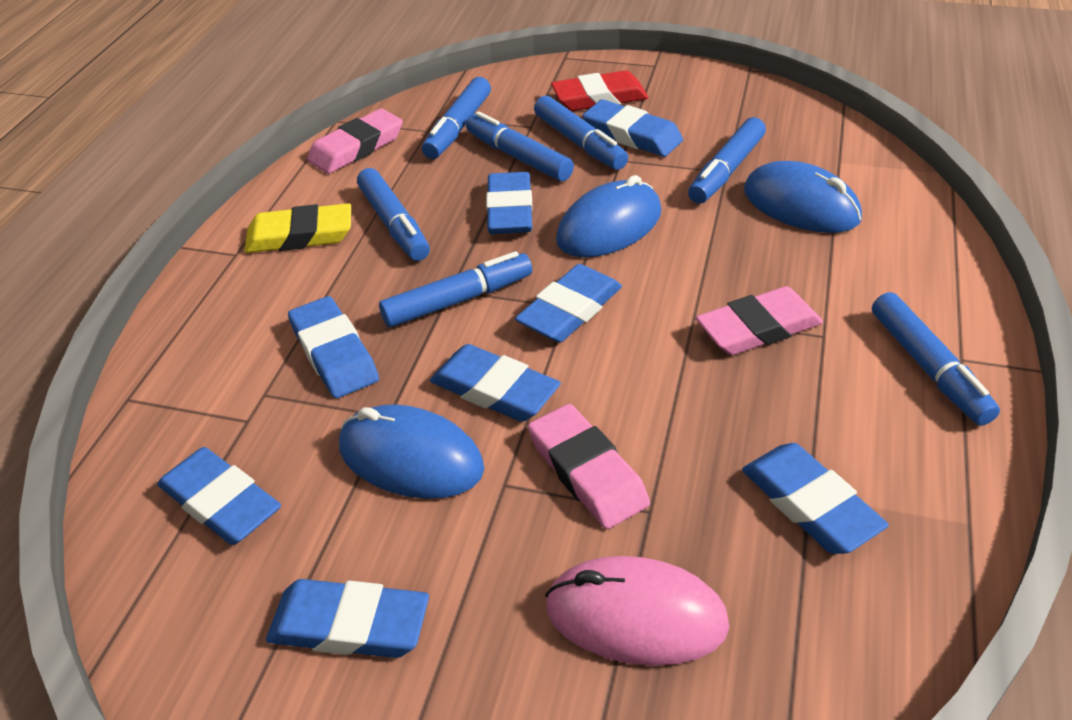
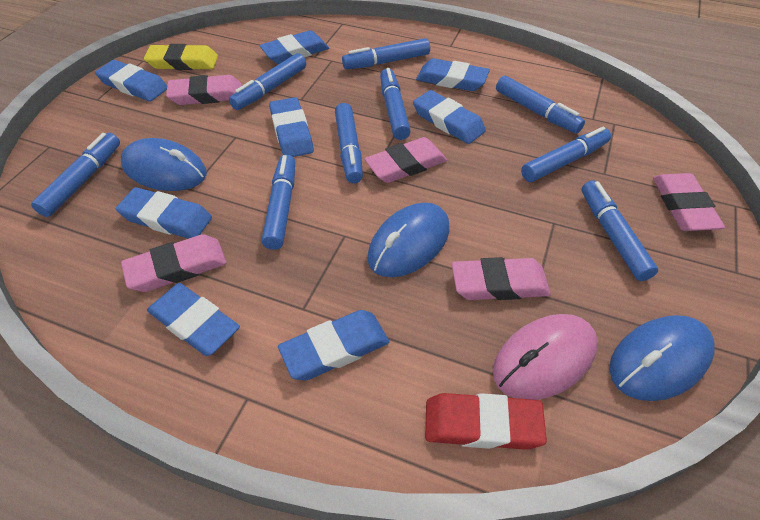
blue marker: 7 -> 9
pink eraser: 3 -> 5

